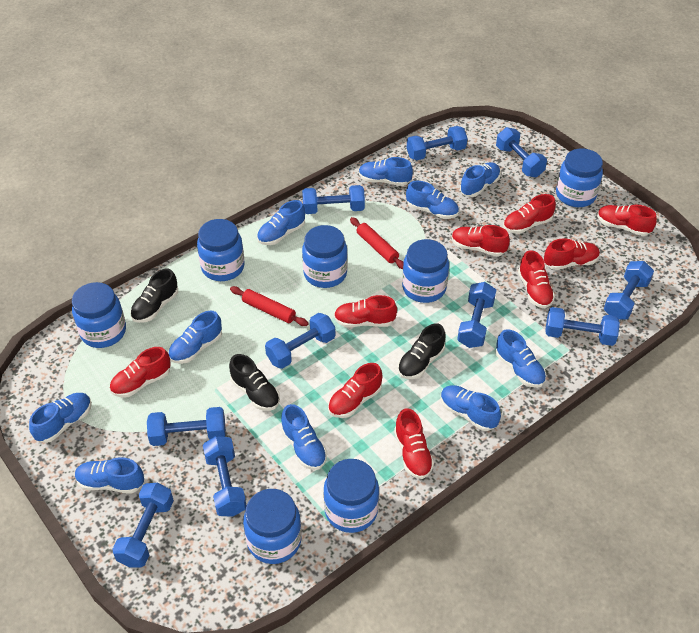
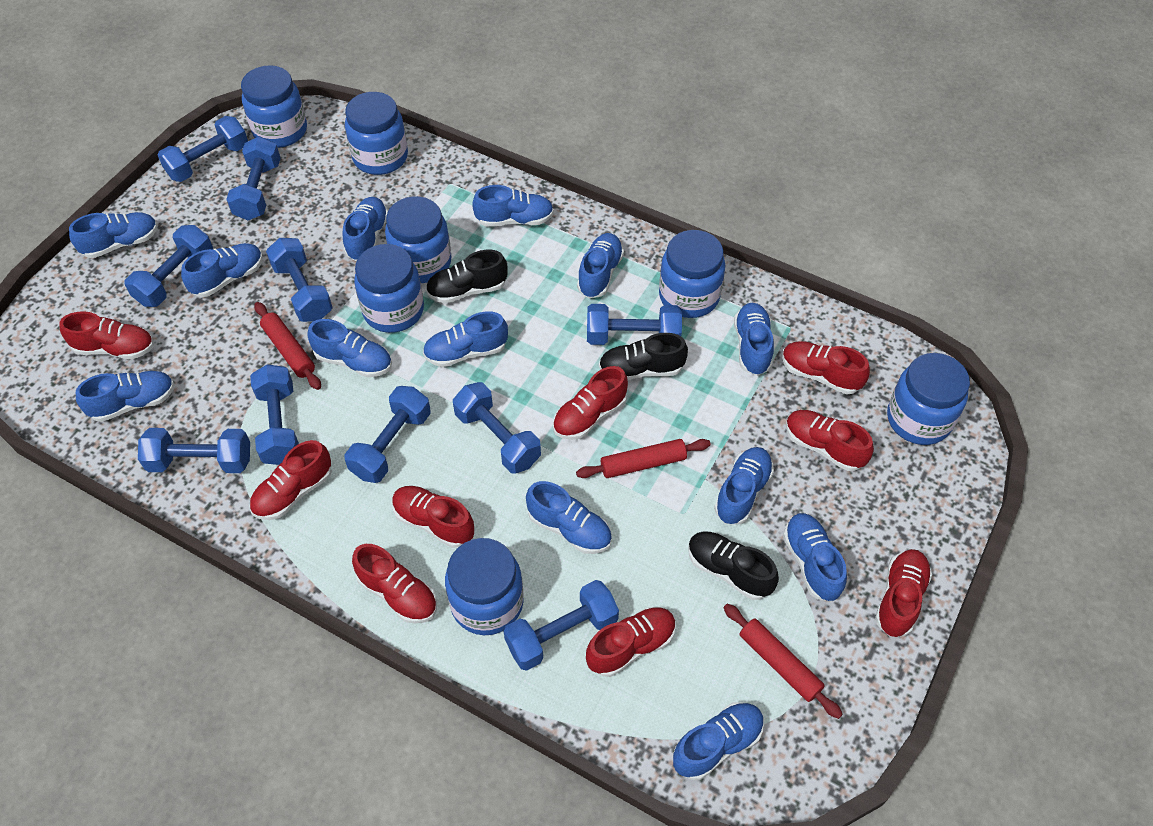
blue shoe: 10 -> 13
red rolling pin: 2 -> 3

